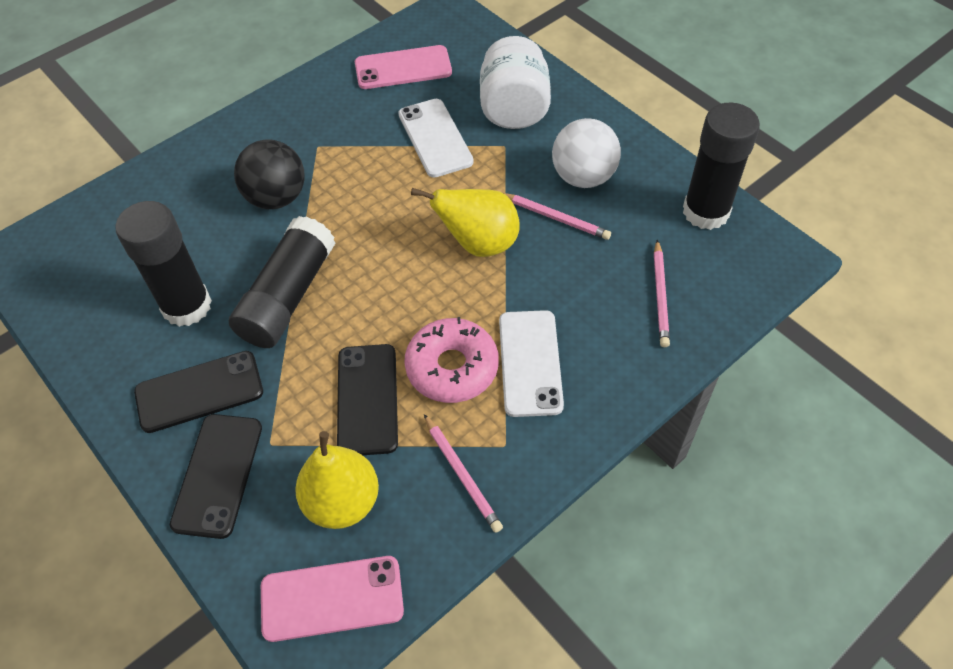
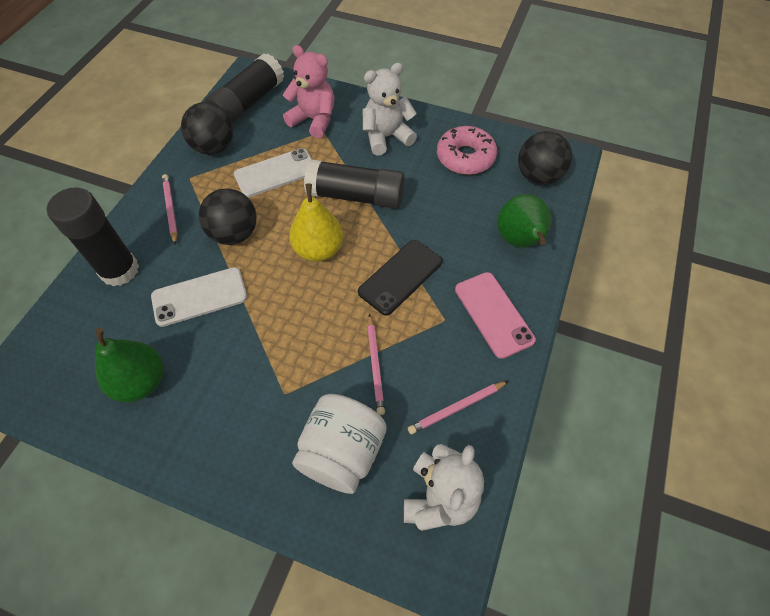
black ball: 1 -> 3
black phone: 3 -> 1
green pear: 0 -> 2
pink phone: 2 -> 1
pink teddy bear: 0 -> 1
white ball: 1 -> 0
white teddy bear: 0 -> 2
yellow pear: 2 -> 1

